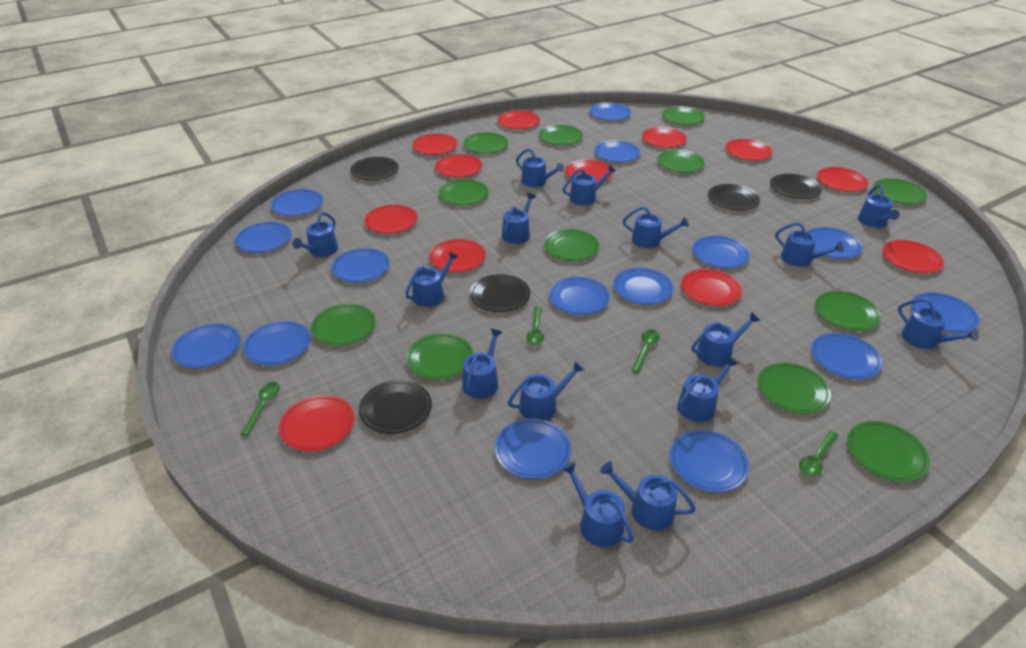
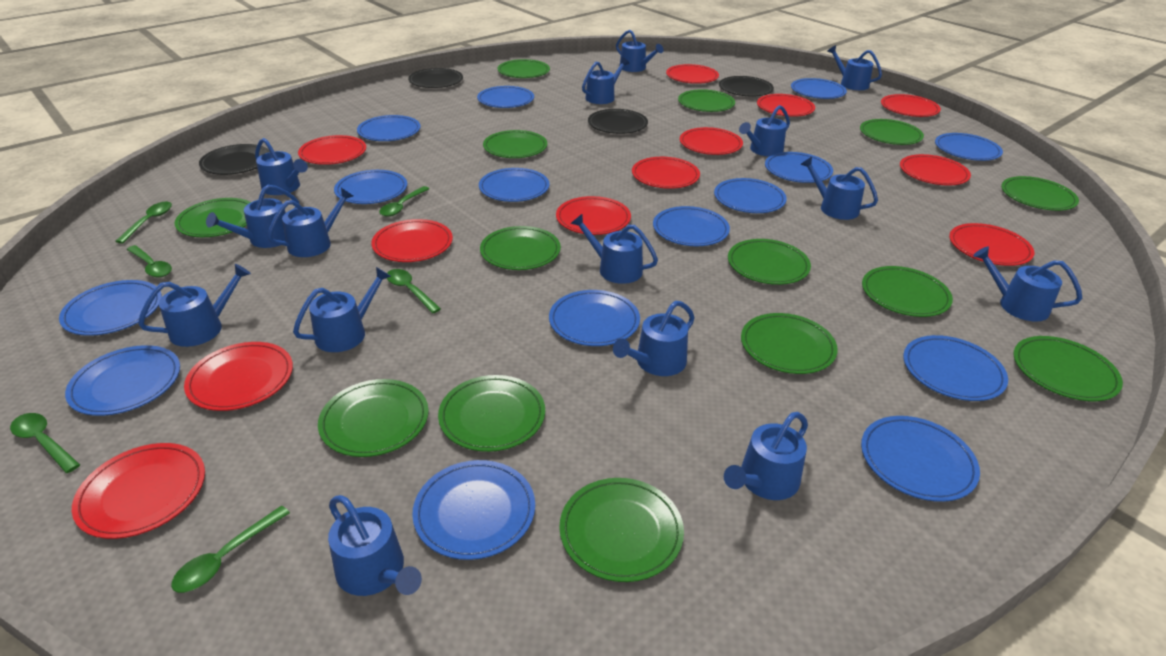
black plate: 5 -> 4
green plate: 12 -> 14
green spoon: 4 -> 6

